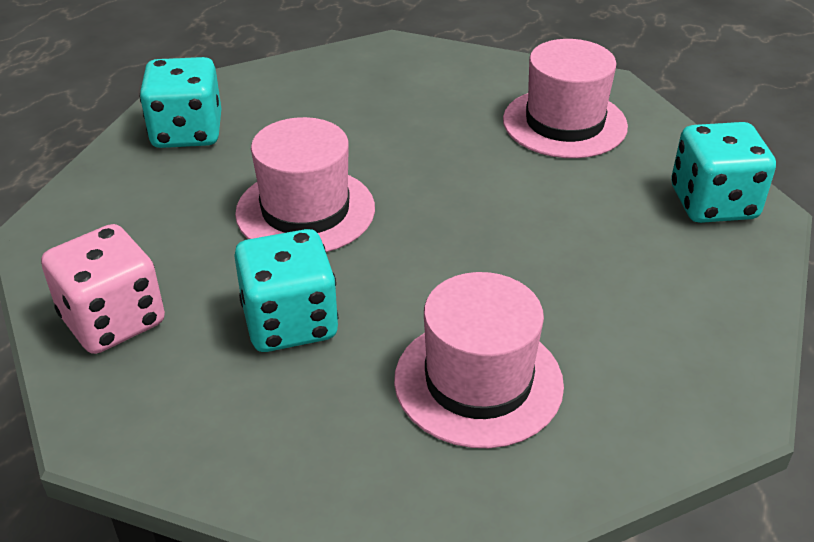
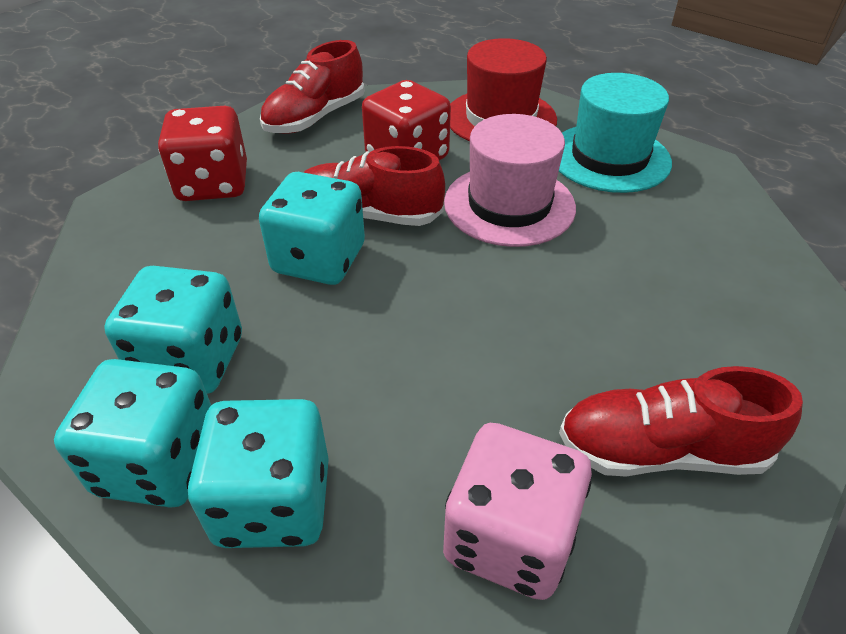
pink hat: 3 -> 1
red dice: 0 -> 2
red hat: 0 -> 1
red shoe: 0 -> 3
turquoise dice: 3 -> 4
turquoise hat: 0 -> 1

